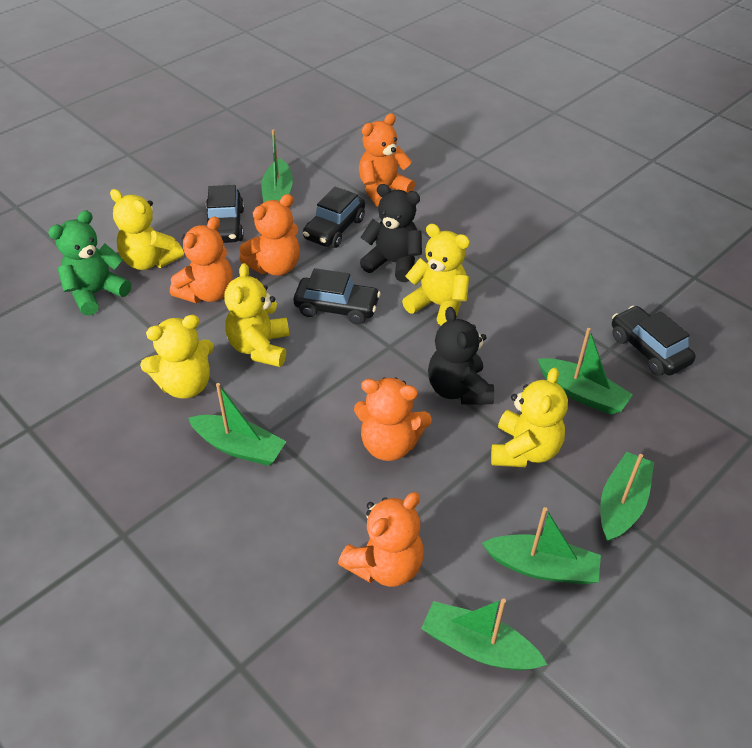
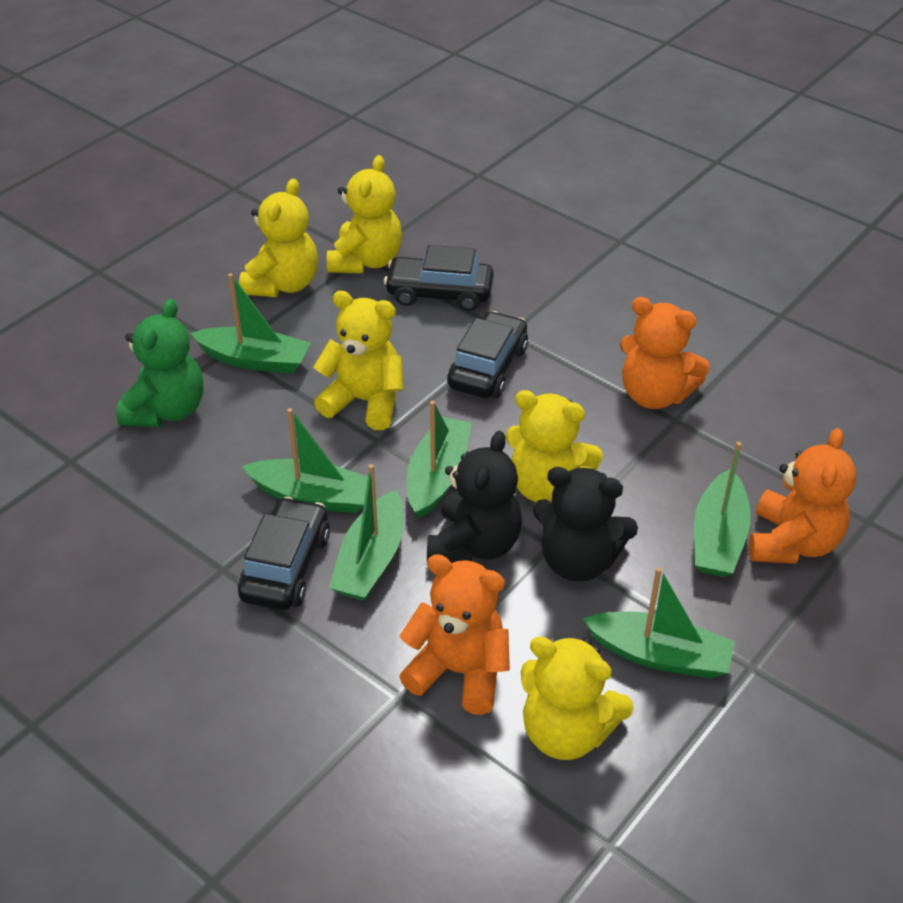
black car: 4 -> 3
orange teddy bear: 5 -> 3

